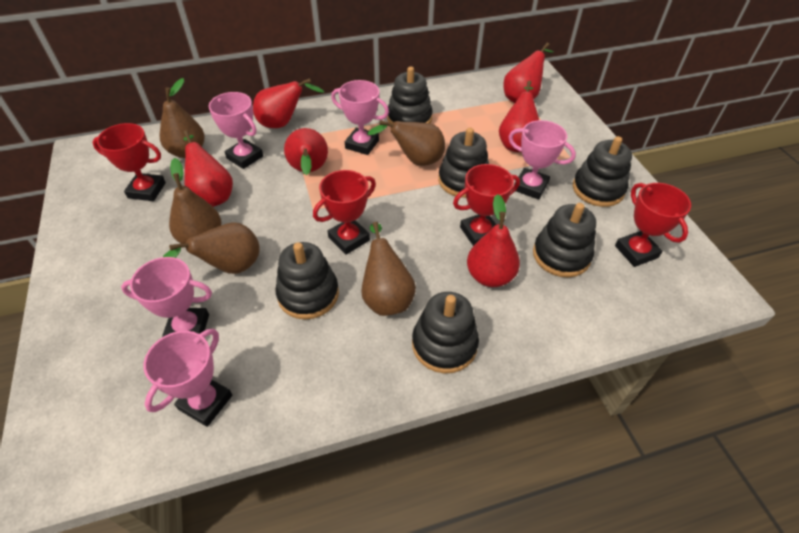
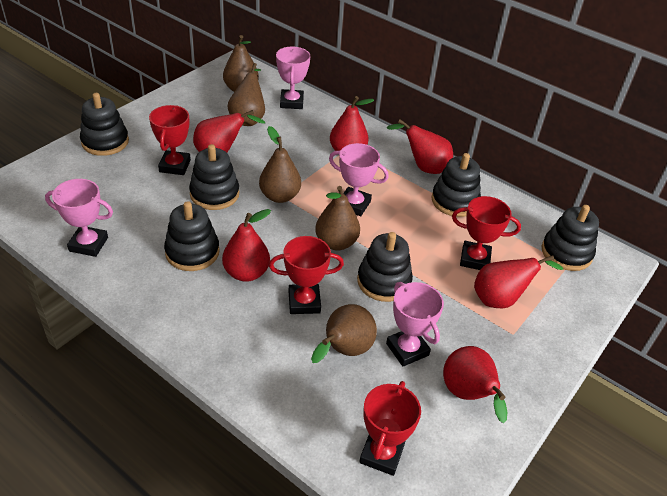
pink trophy: 5 -> 4

